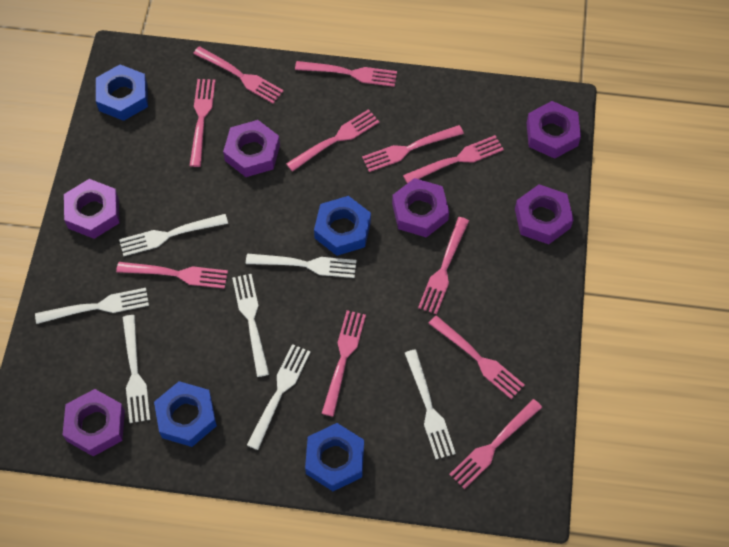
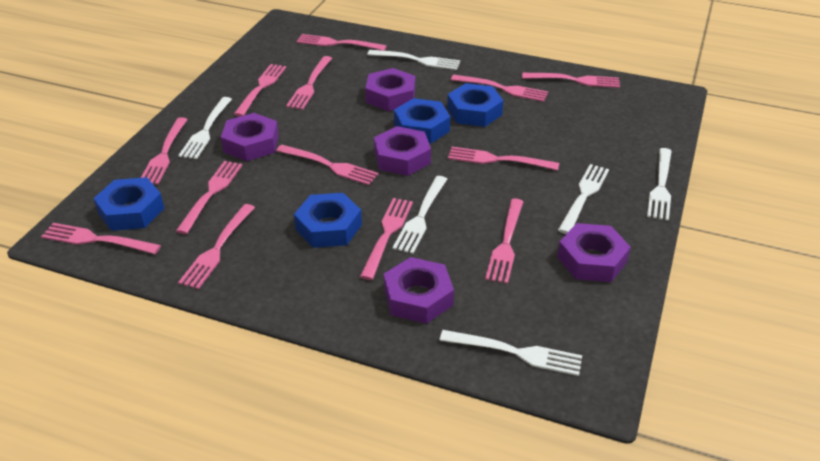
pink fork: 11 -> 13
purple nut: 6 -> 5
white fork: 7 -> 6

